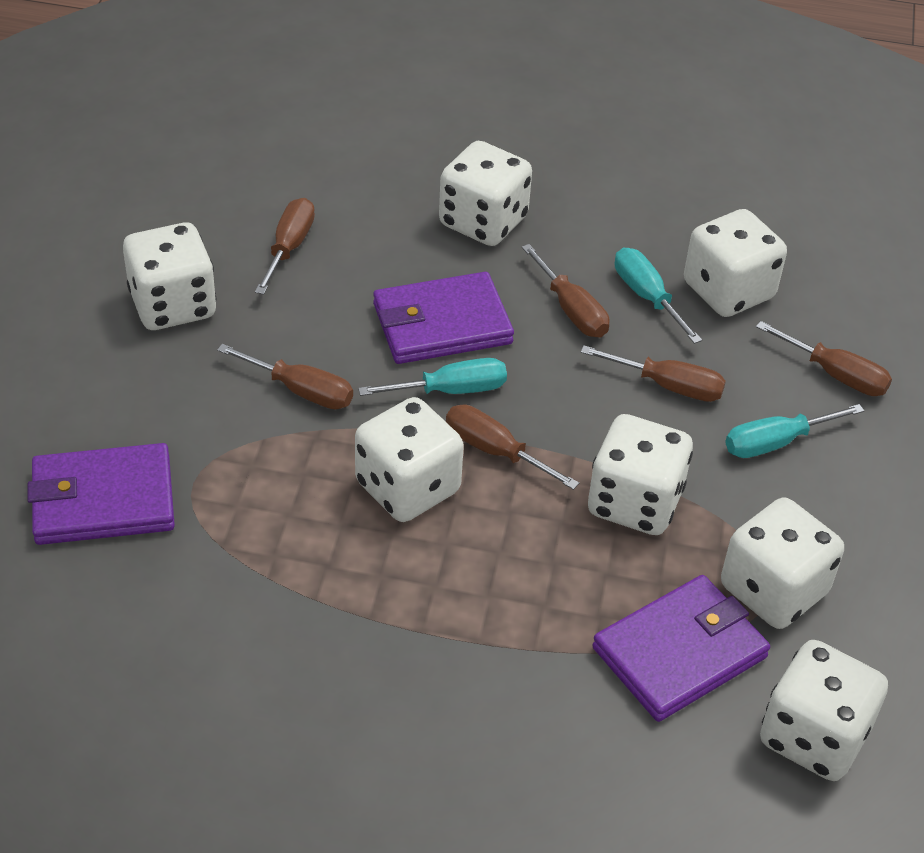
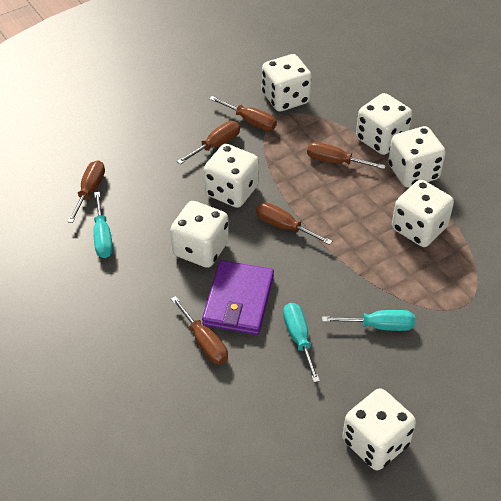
purple wallet: 3 -> 1

